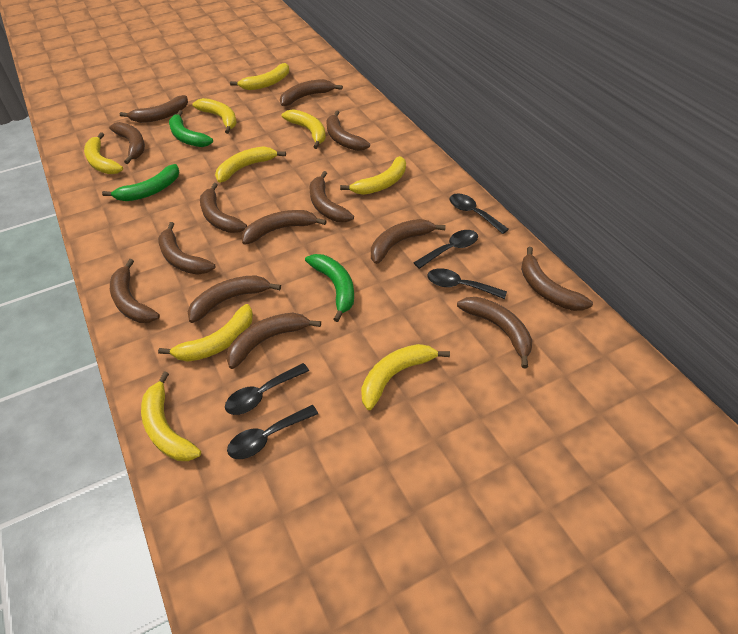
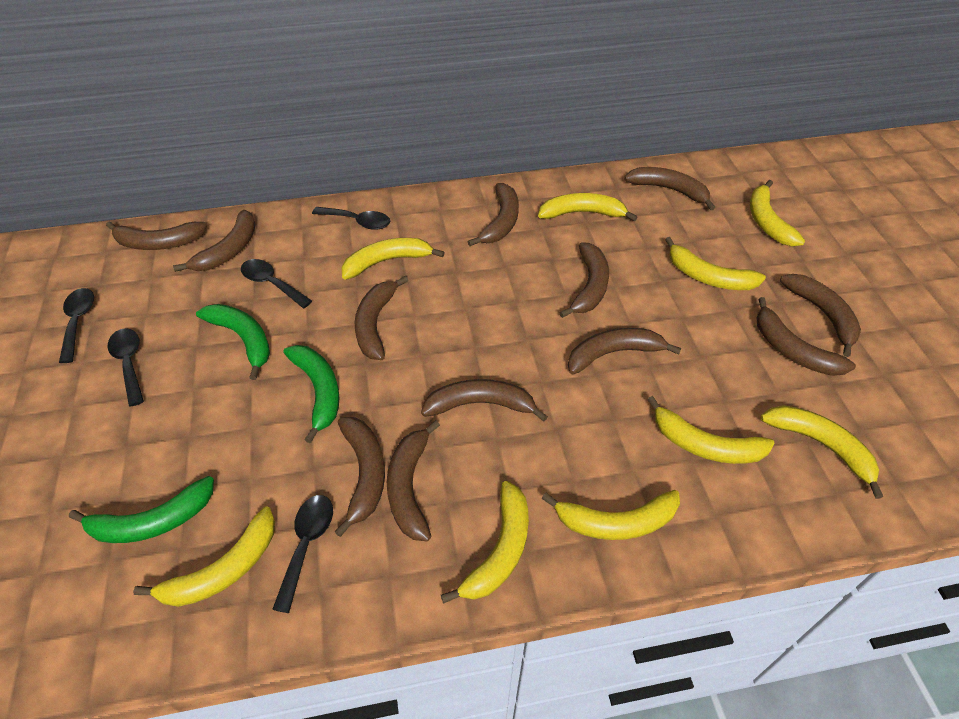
brown banana: 14 -> 12

